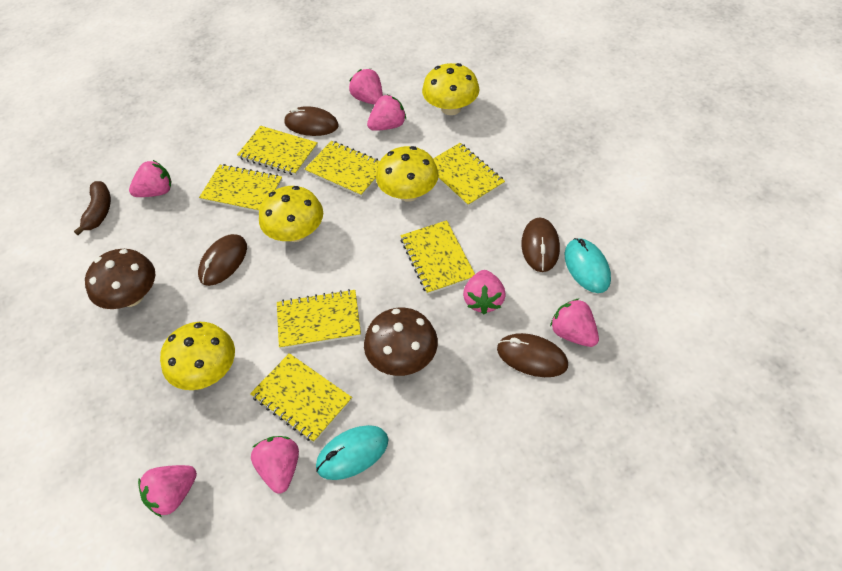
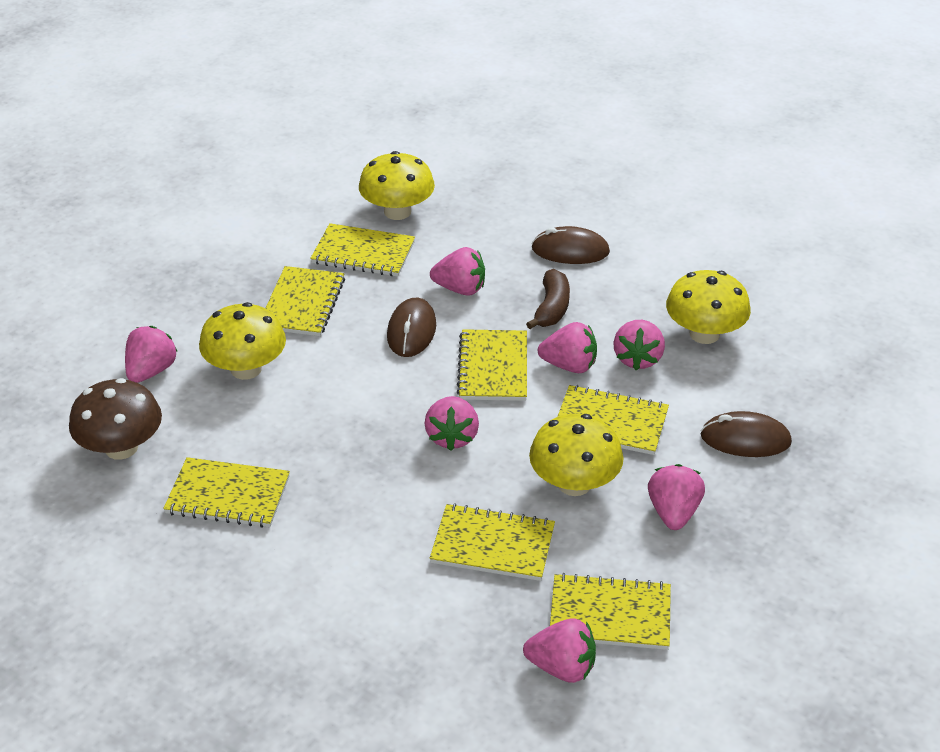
brown mouse: 4 -> 3
brown mushroom: 2 -> 1
turquoise mouse: 2 -> 0

